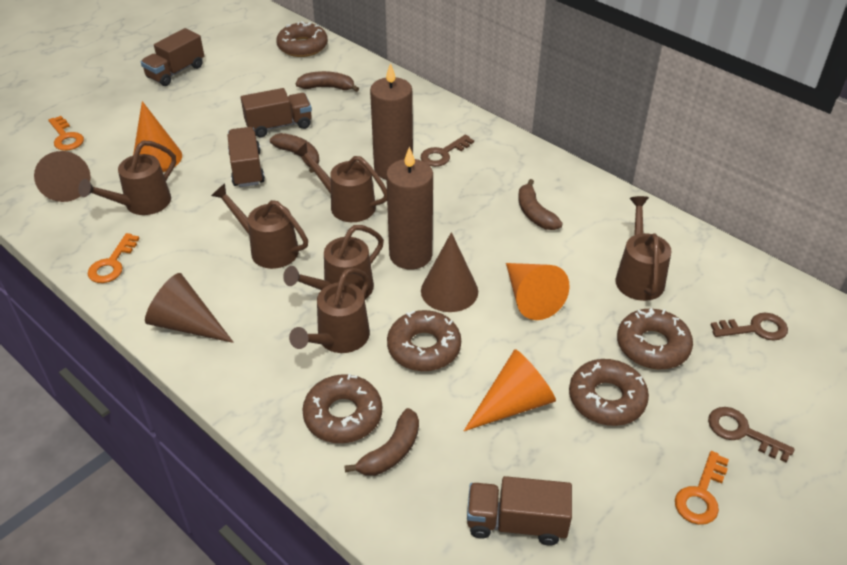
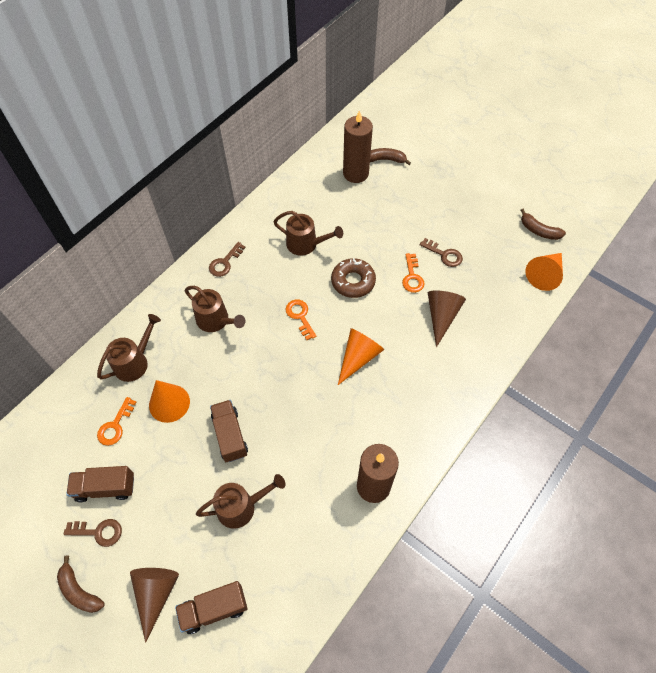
brown banana: 4 -> 3
brown cone: 3 -> 2
brown donut: 5 -> 1
brown truck: 4 -> 3
brown watering can: 6 -> 4

